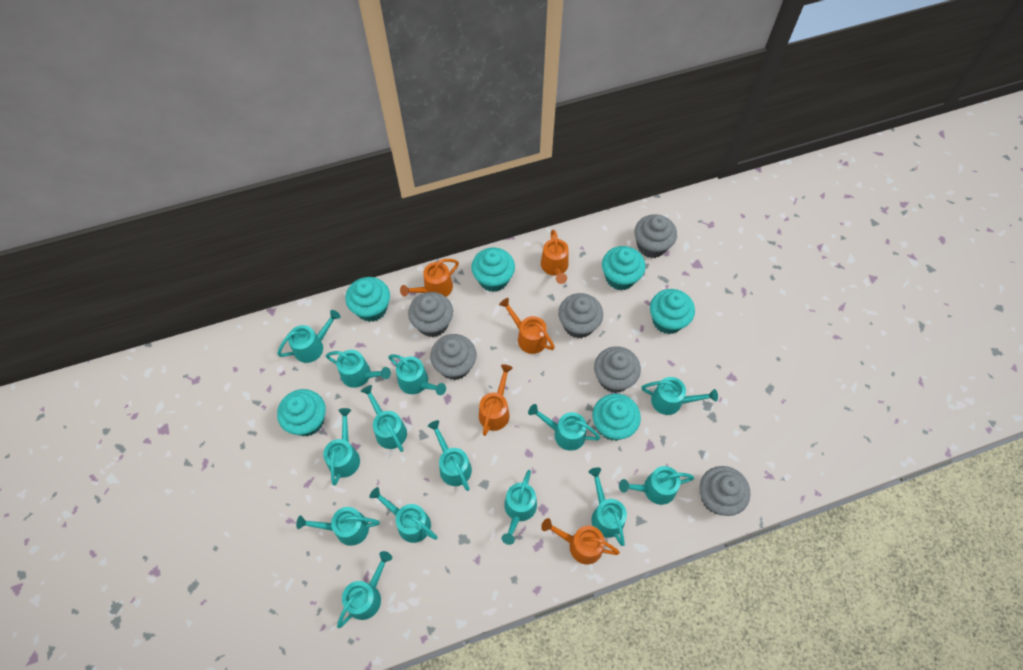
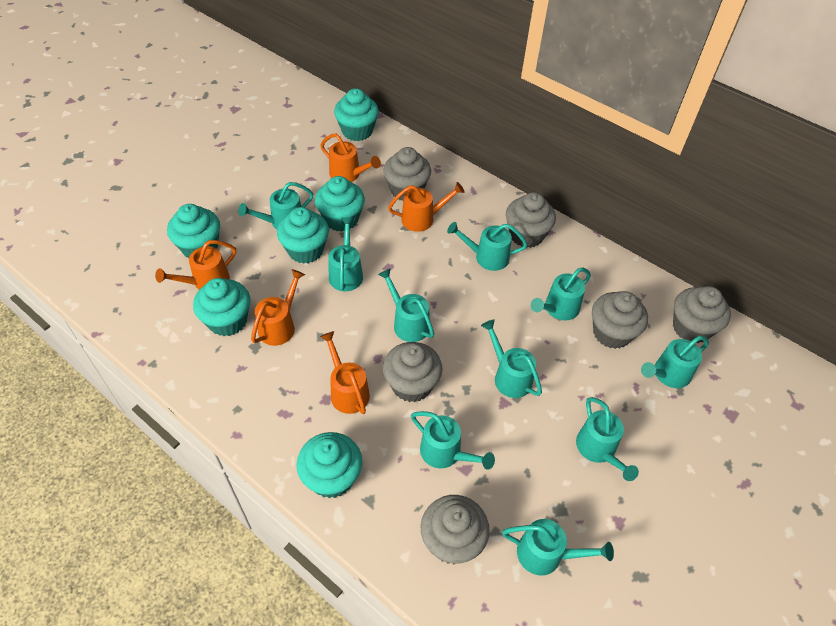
turquoise watering can: 14 -> 10

